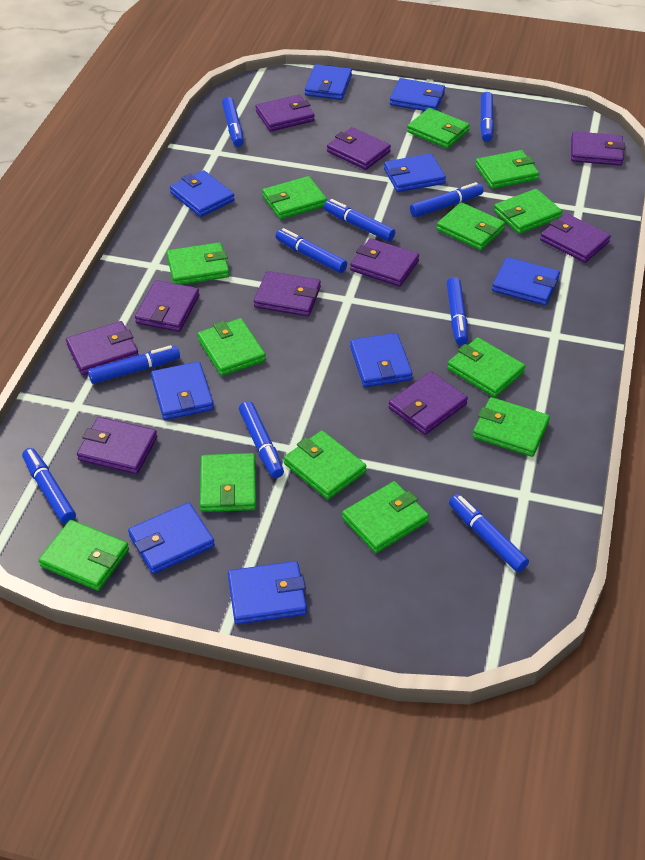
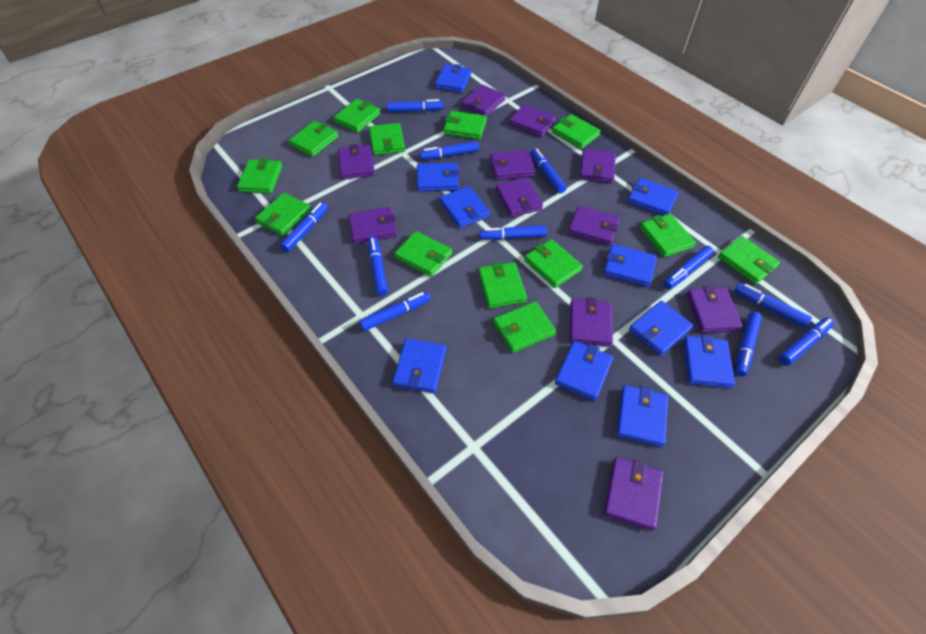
blue marker: 10 -> 11
blue wallet: 9 -> 10
purple wallet: 10 -> 11

